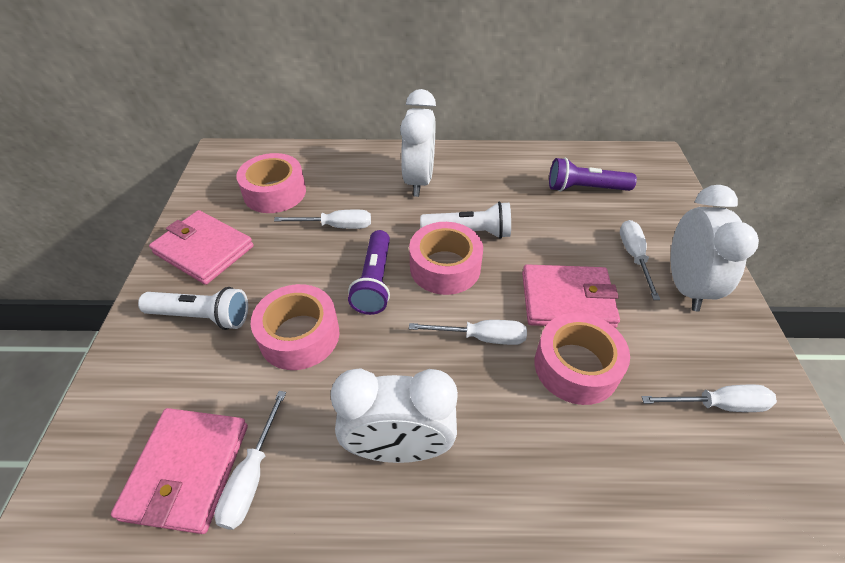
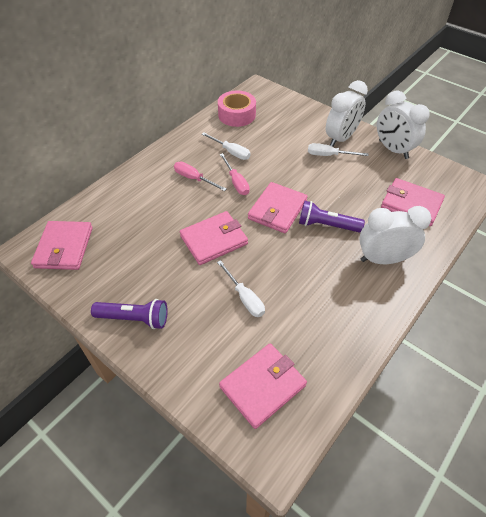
pink screwdriver: 0 -> 2
pink tape: 4 -> 1
pink wallet: 3 -> 5
white flashlight: 2 -> 0
white screwdriver: 5 -> 3

